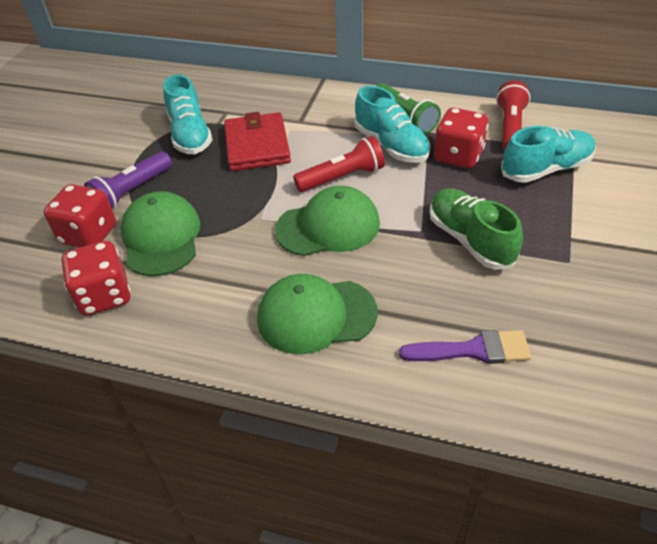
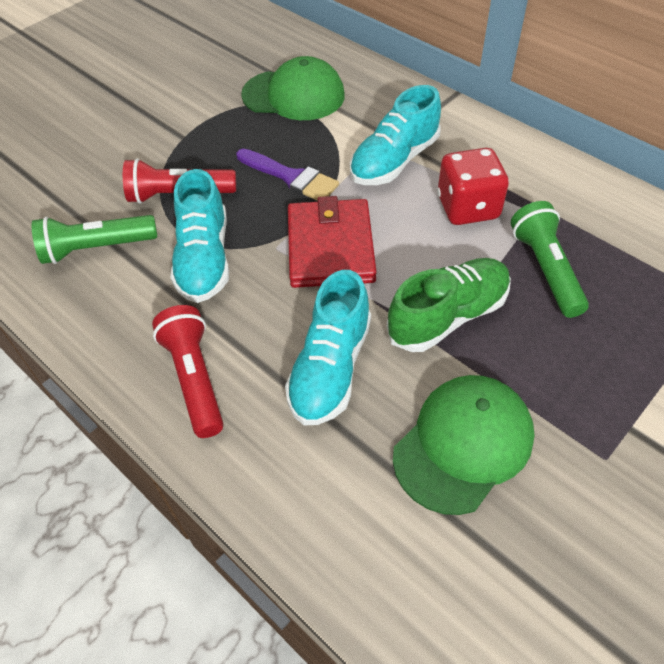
green cap: 3 -> 2
green flashlight: 1 -> 2
purple flashlight: 1 -> 0
red dice: 3 -> 1

